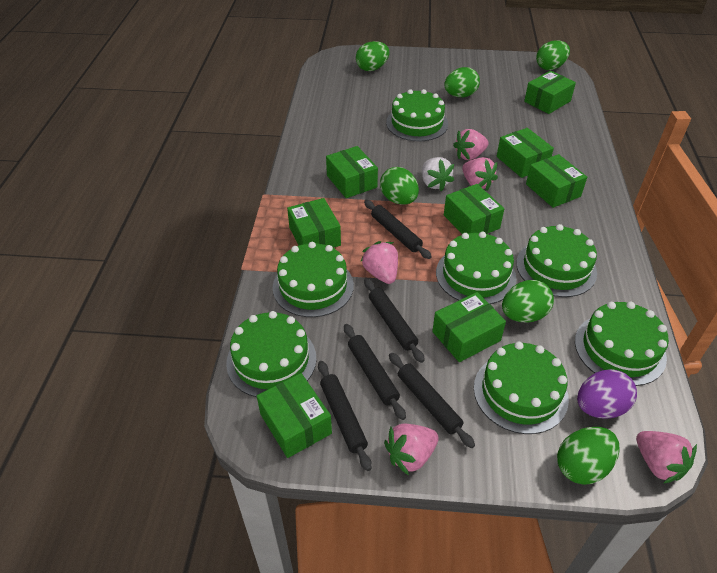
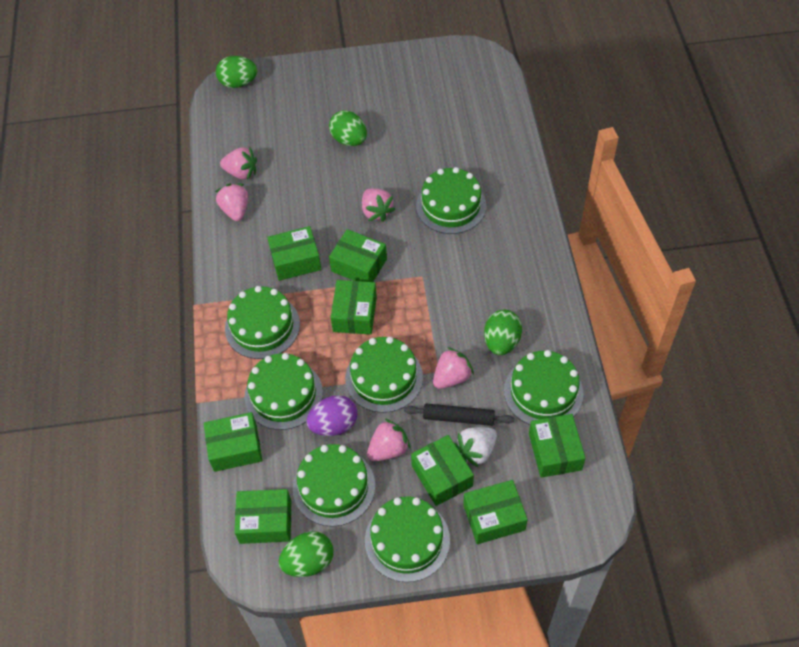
black rolling pin: 5 -> 1
green egg: 6 -> 4

